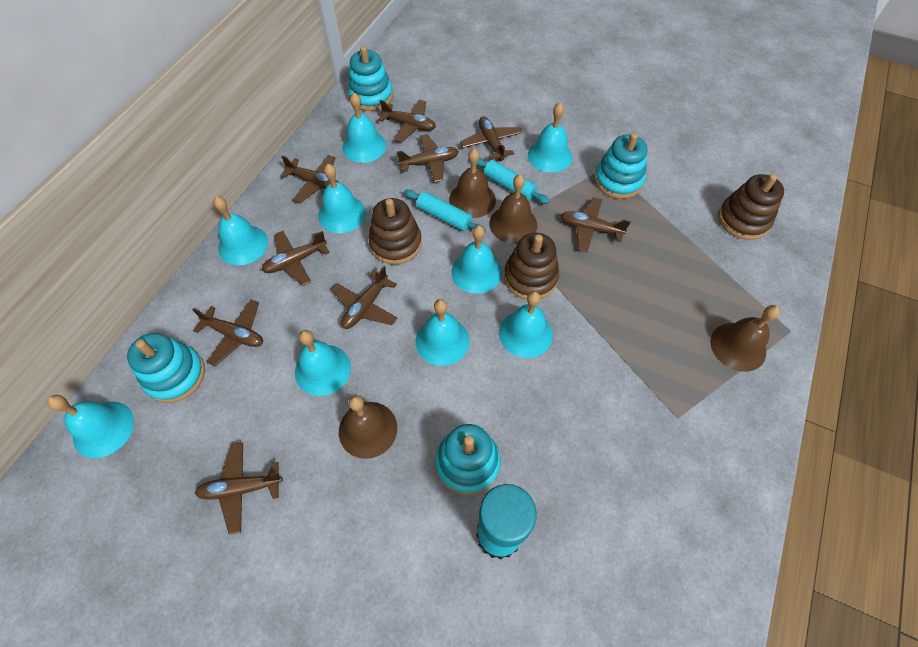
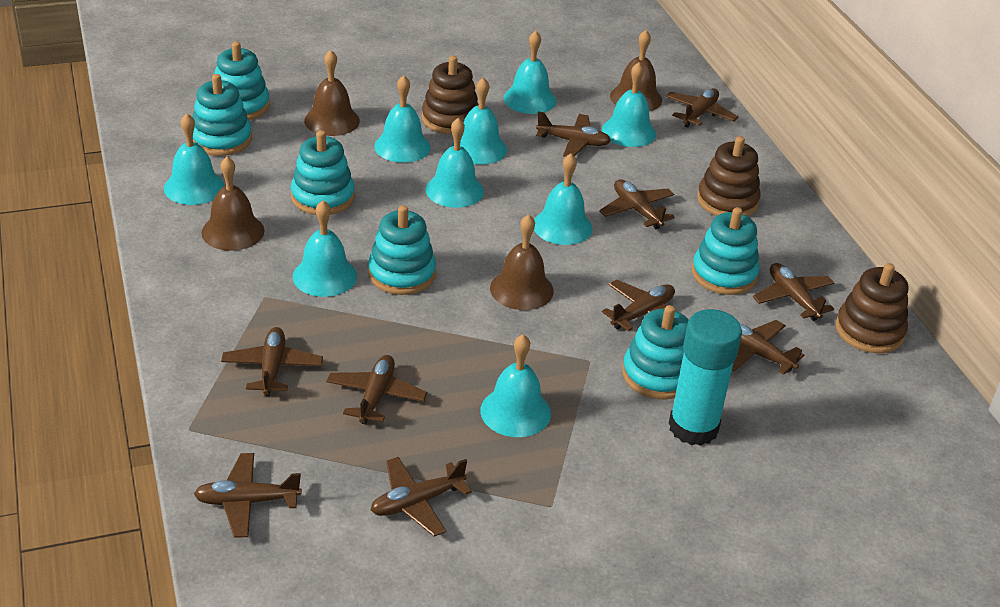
brown plane: 9 -> 10
turquoise rolling pin: 2 -> 0
turquoise stacking toy: 4 -> 6

